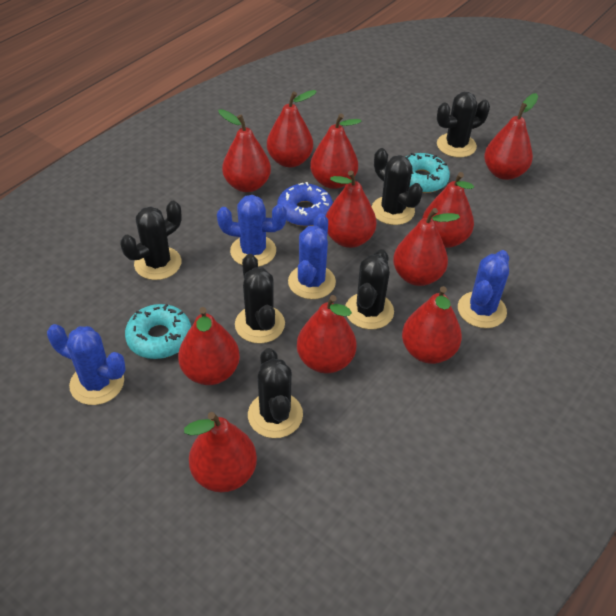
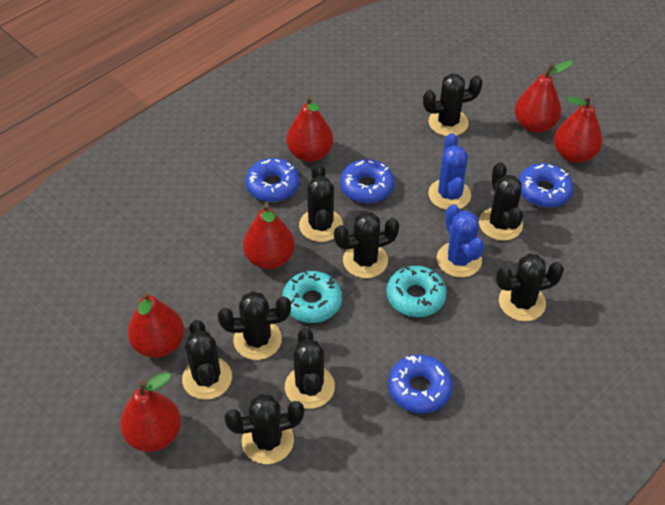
black cactus: 6 -> 9
blue cactus: 4 -> 2
blue donut: 1 -> 4
red pear: 11 -> 6

